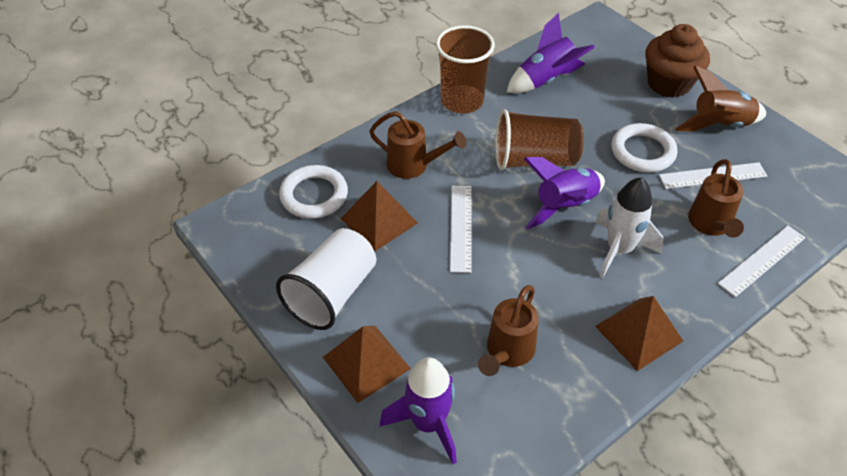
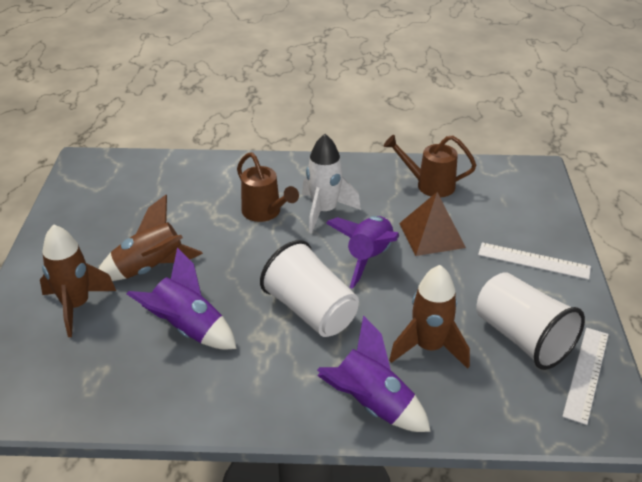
brown cup: 2 -> 0
brown cupcake: 1 -> 0
brown pyramid: 3 -> 1
brown rocket: 1 -> 3
brown watering can: 3 -> 2
white cup: 1 -> 2
white ring: 2 -> 0
white ruler: 3 -> 2

